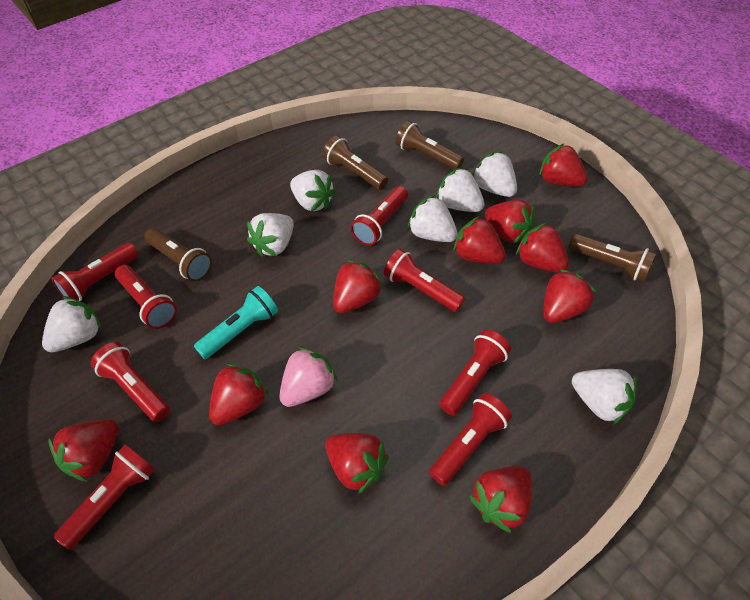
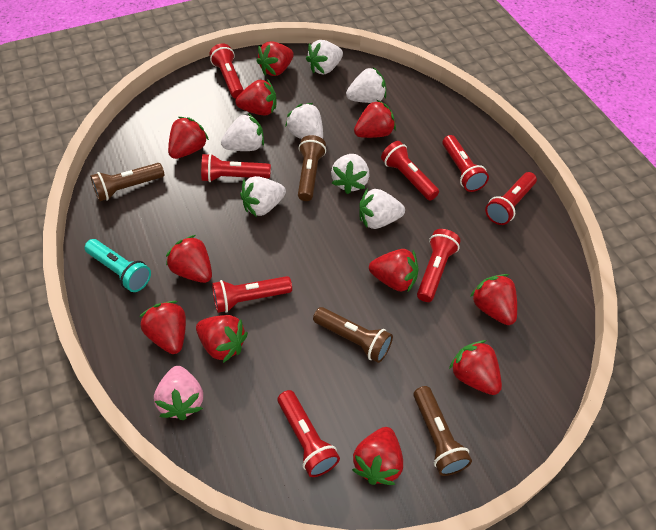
red strawberry: 10 -> 11

